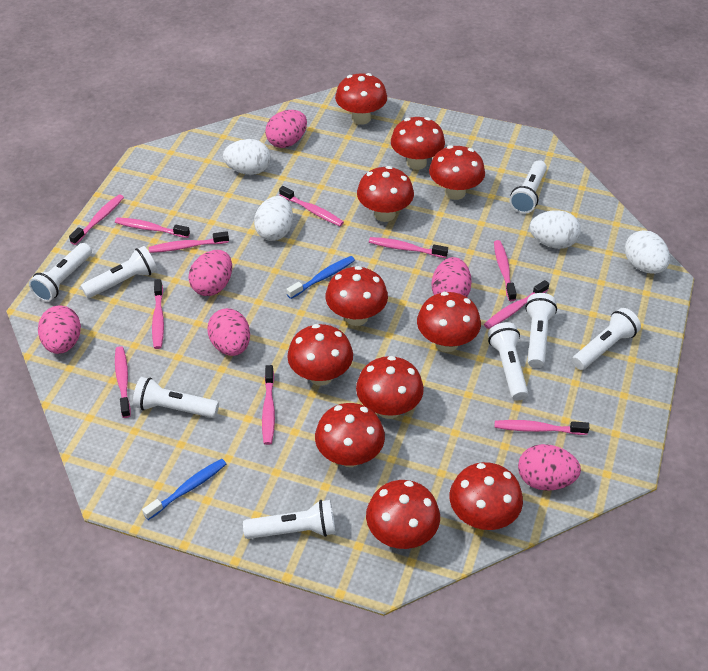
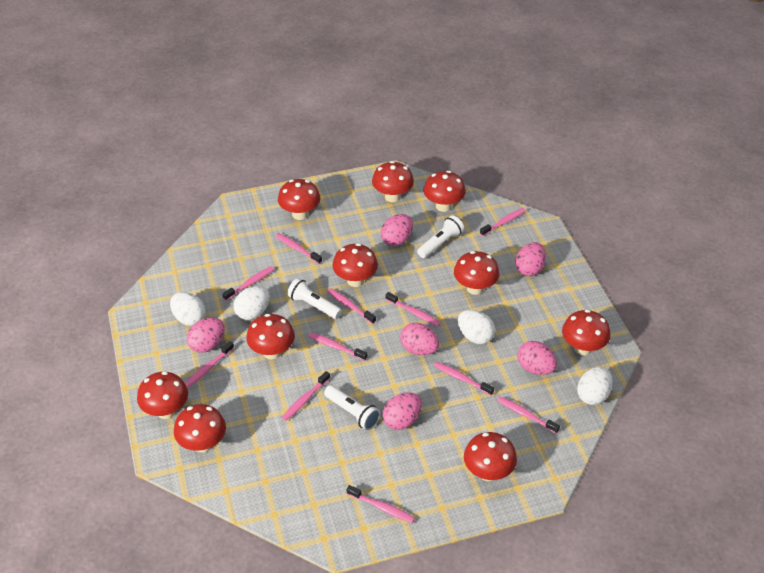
blue toothbrush: 2 -> 0
red mushroom: 11 -> 10
white flashlight: 8 -> 3

